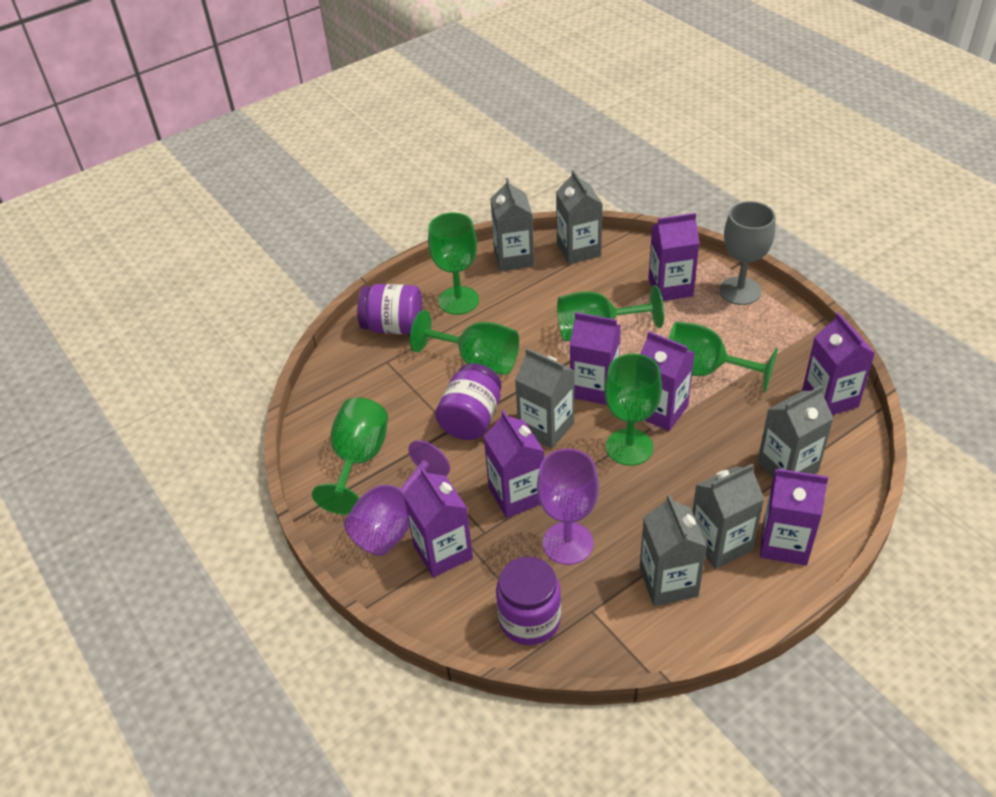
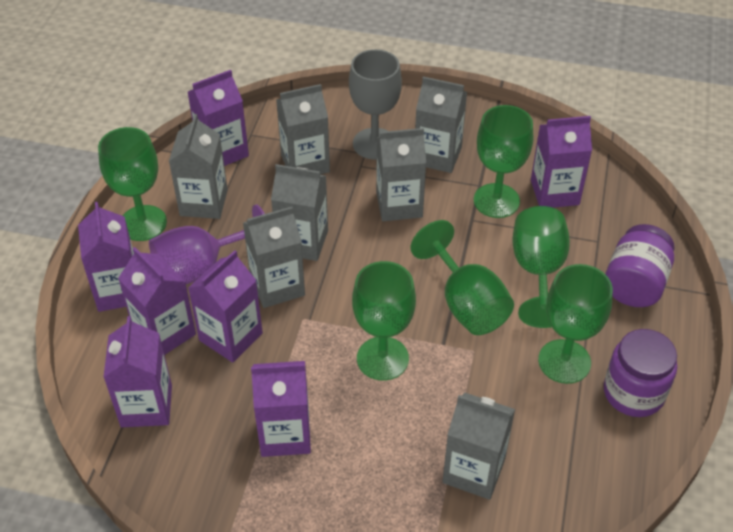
grey carton: 6 -> 7
purple goblet: 2 -> 1
purple jar: 3 -> 2

